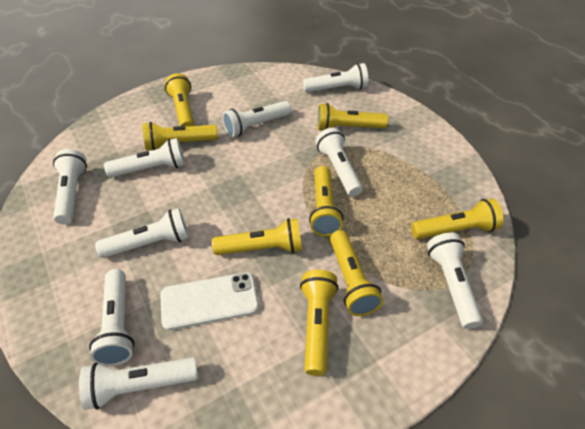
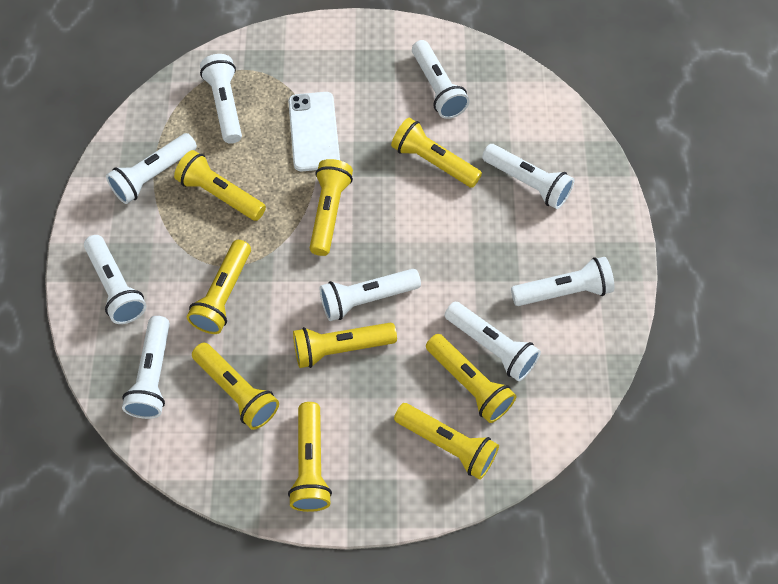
yellow flashlight: 8 -> 9

